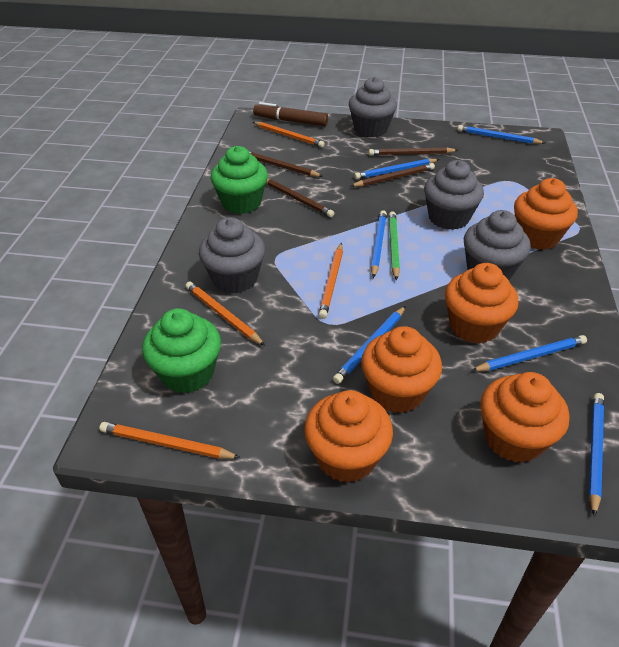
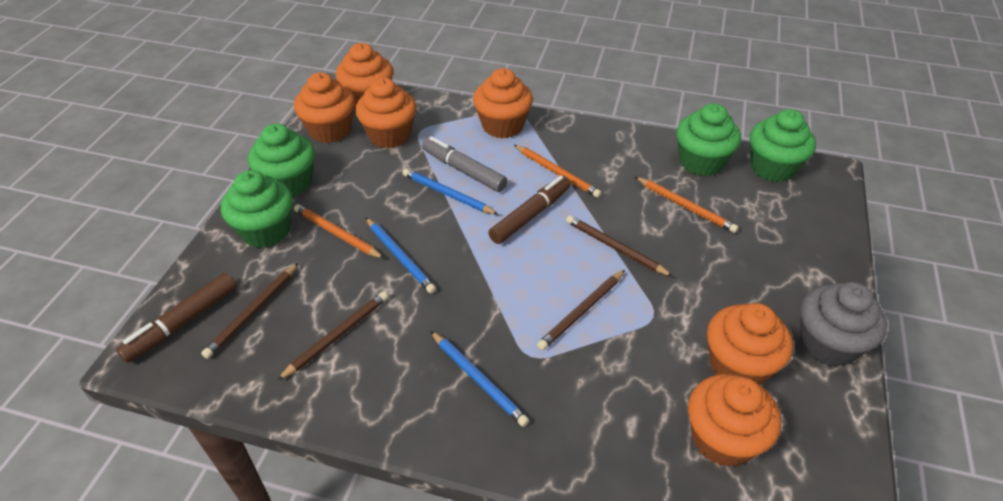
blue pencil: 6 -> 3
brown marker: 1 -> 2
green cupcake: 2 -> 4
green pencil: 1 -> 0
grey cupcake: 4 -> 1
grey marker: 0 -> 1
orange cupcake: 5 -> 6
orange pencil: 4 -> 3

